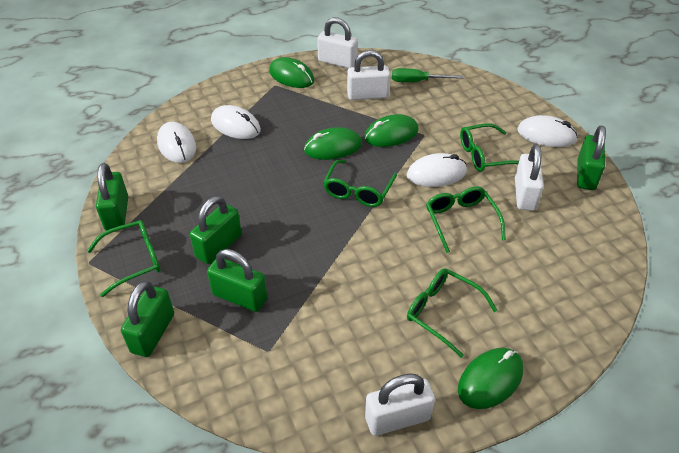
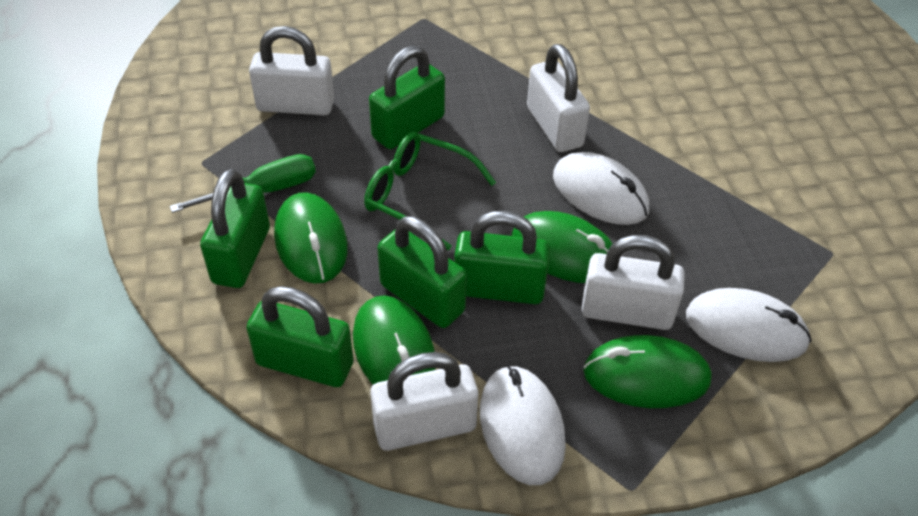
green glasses: 5 -> 1
white mouse: 4 -> 3

